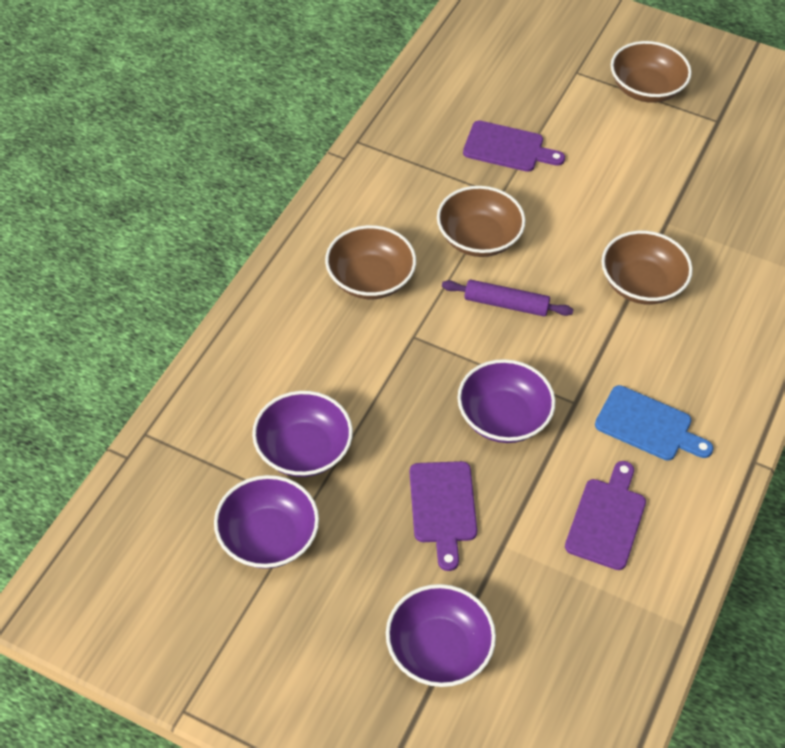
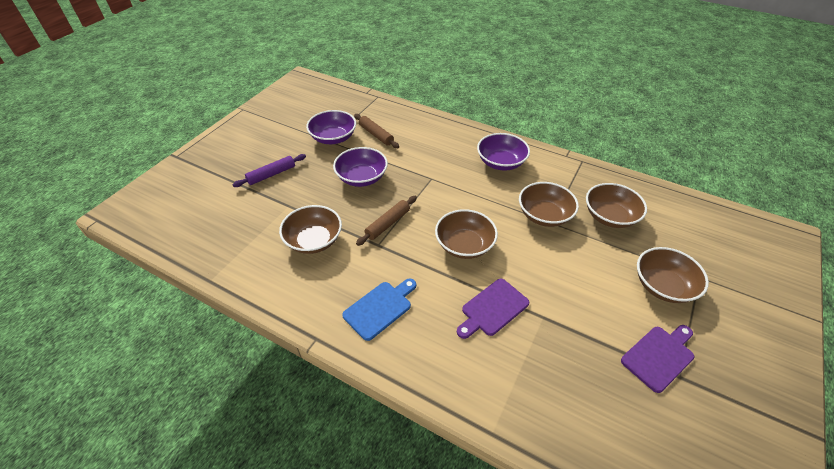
brown bowl: 4 -> 5
brown rolling pin: 0 -> 2
purple bowl: 4 -> 3
purple cutting board: 3 -> 2

